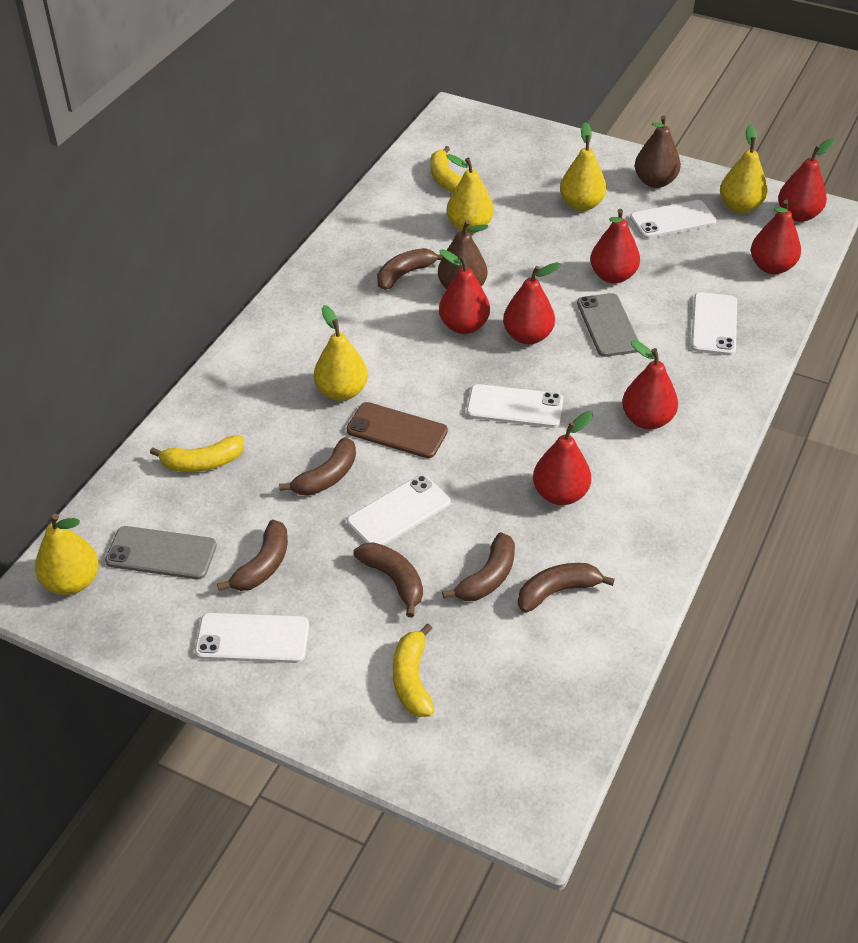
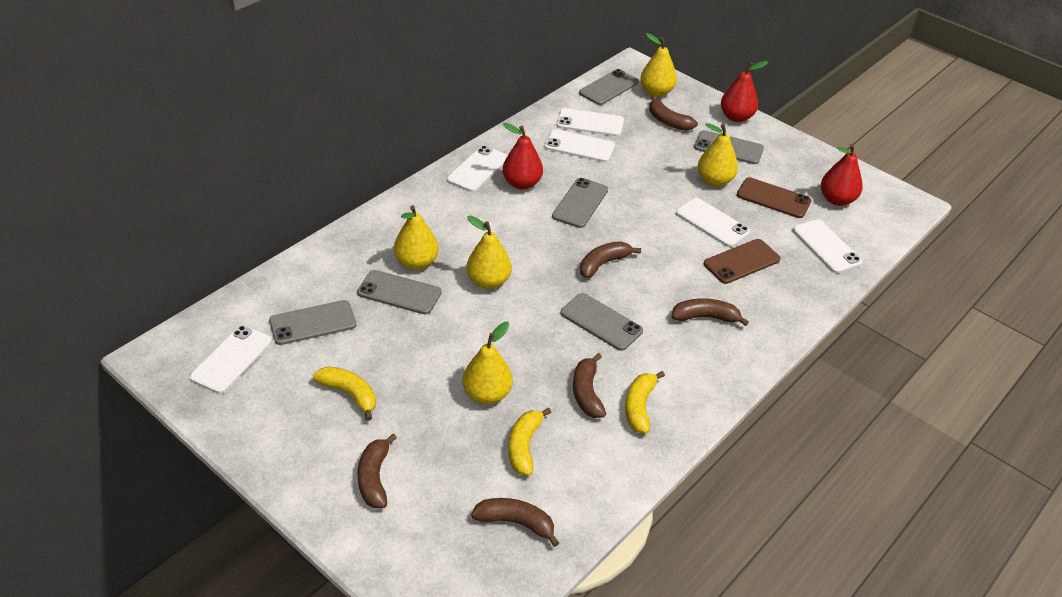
brown pear: 2 -> 0
brown phone: 1 -> 2
grey phone: 2 -> 6
red pear: 7 -> 3
white phone: 5 -> 6

